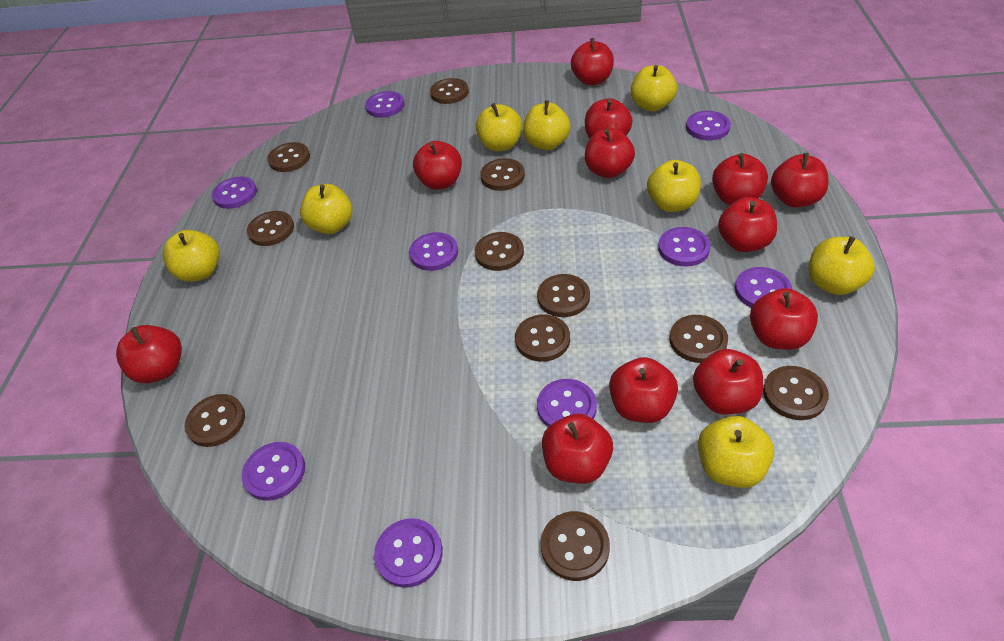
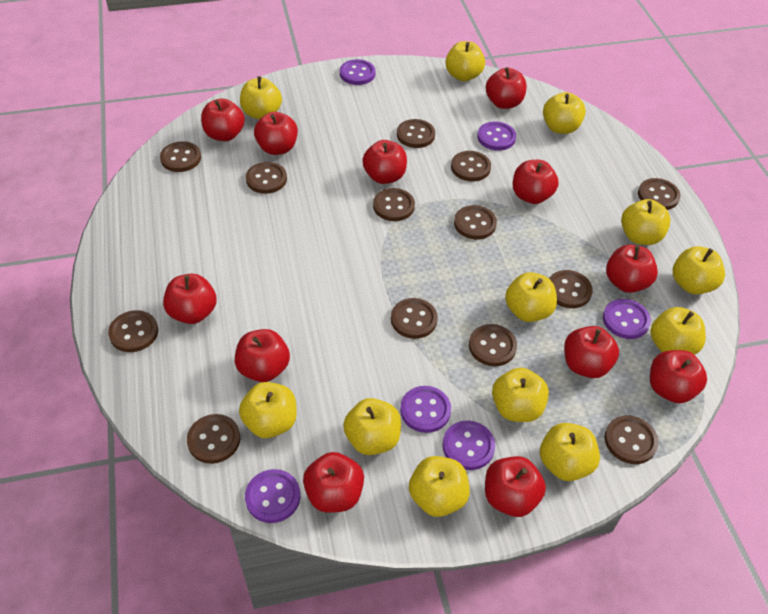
brown button: 11 -> 13
purple button: 9 -> 6
yellow apple: 8 -> 12

